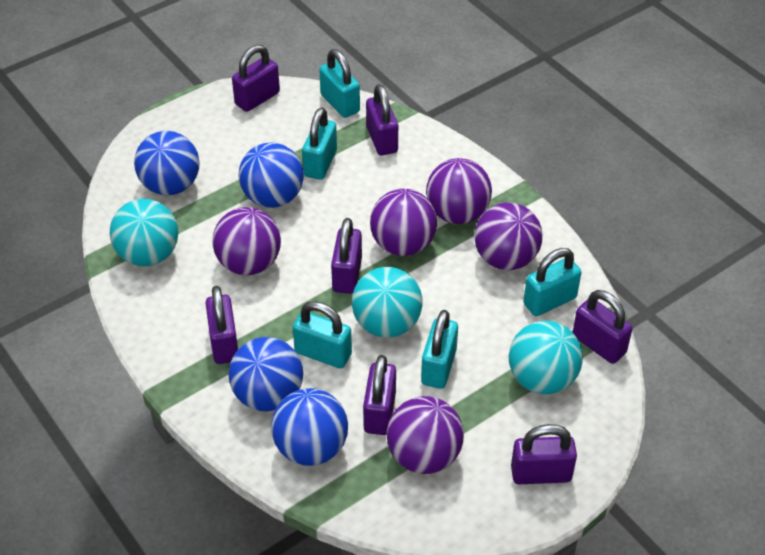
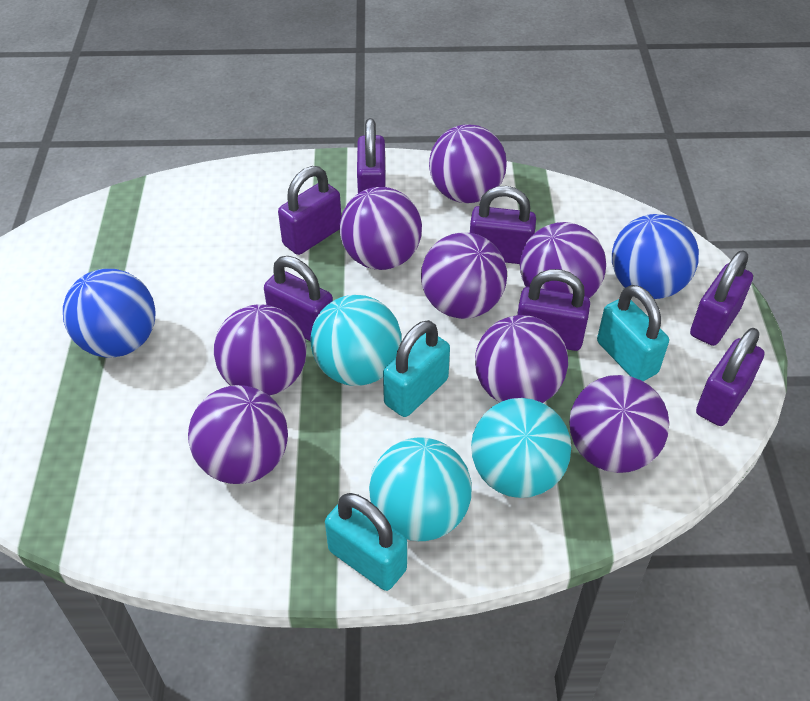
blue ball: 4 -> 2
purple ball: 5 -> 8
turquoise padlock: 5 -> 3

